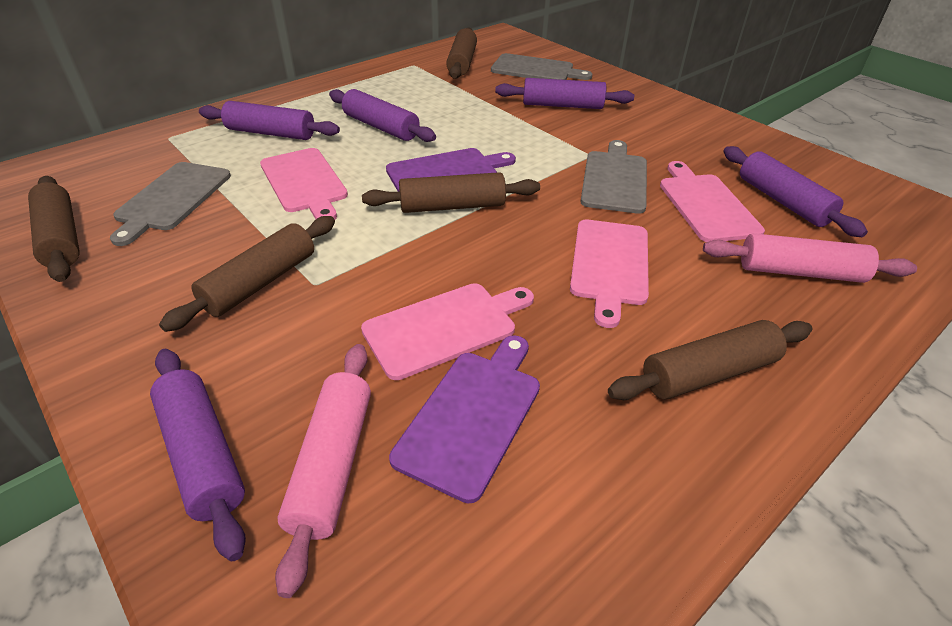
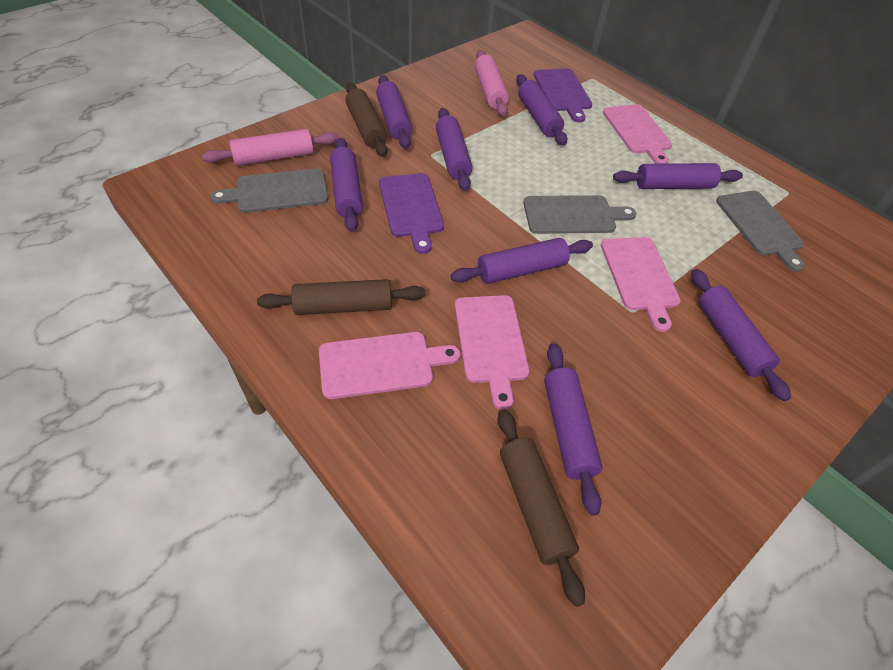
brown rolling pin: 5 -> 3
purple rolling pin: 5 -> 8

